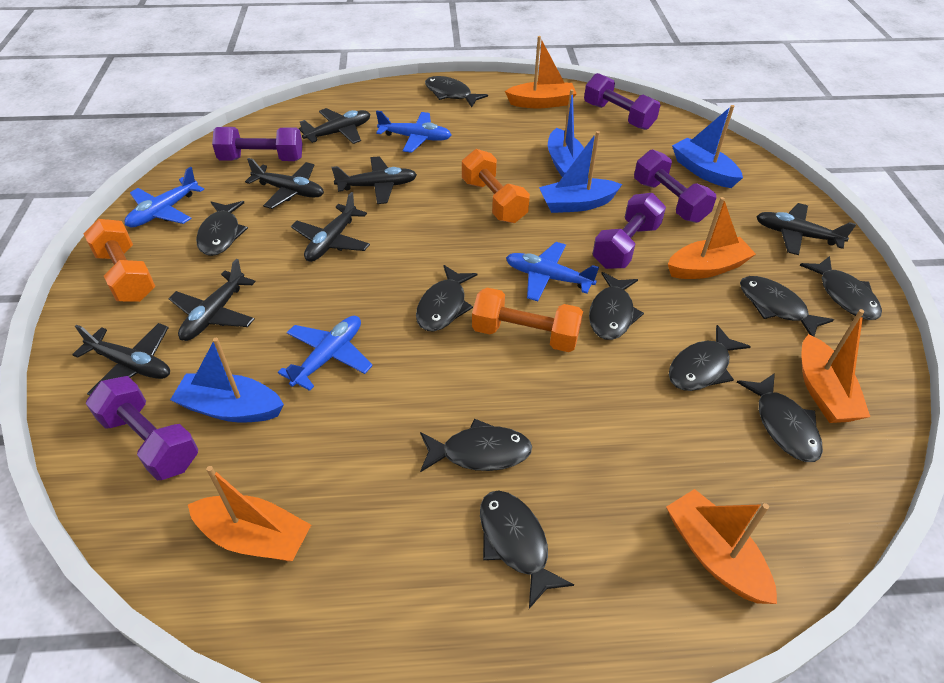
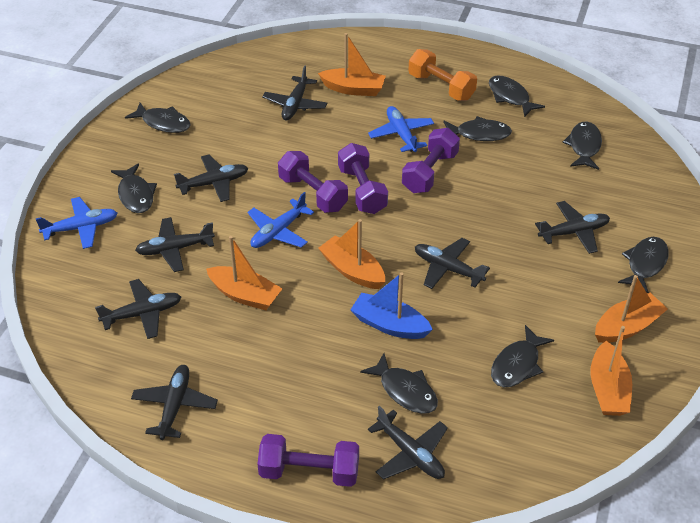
black fish: 10 -> 8
black plane: 7 -> 8
blue boat: 4 -> 1
blue plane: 4 -> 3
orange dumbbell: 3 -> 1
purple dumbbell: 5 -> 4

